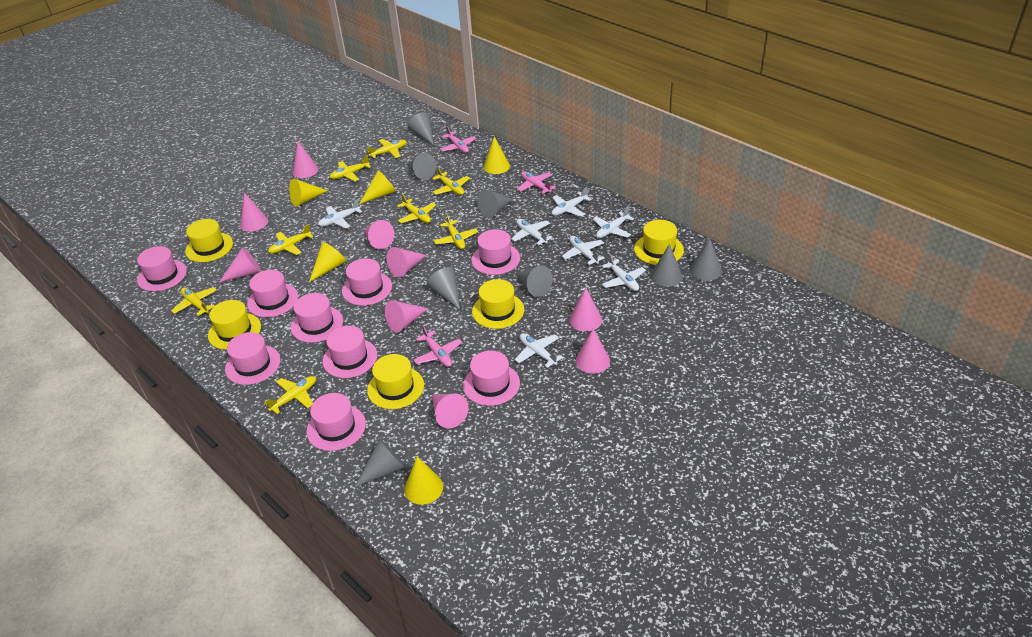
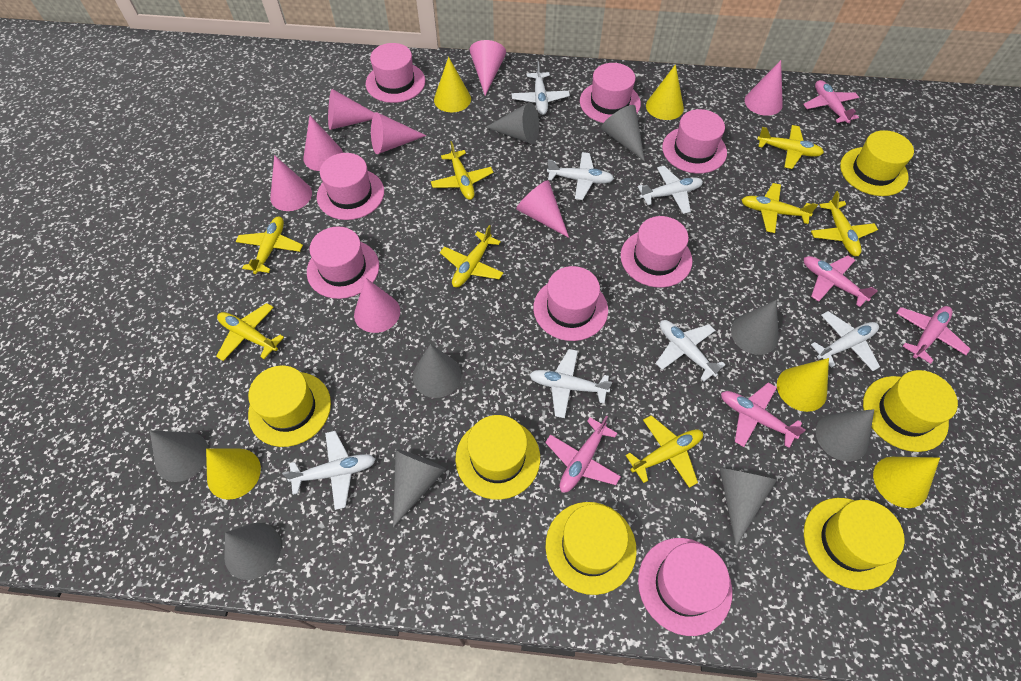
grey cone: 8 -> 9
pink cone: 9 -> 8
pink hat: 9 -> 8
pink plane: 3 -> 5
yellow hat: 5 -> 6

